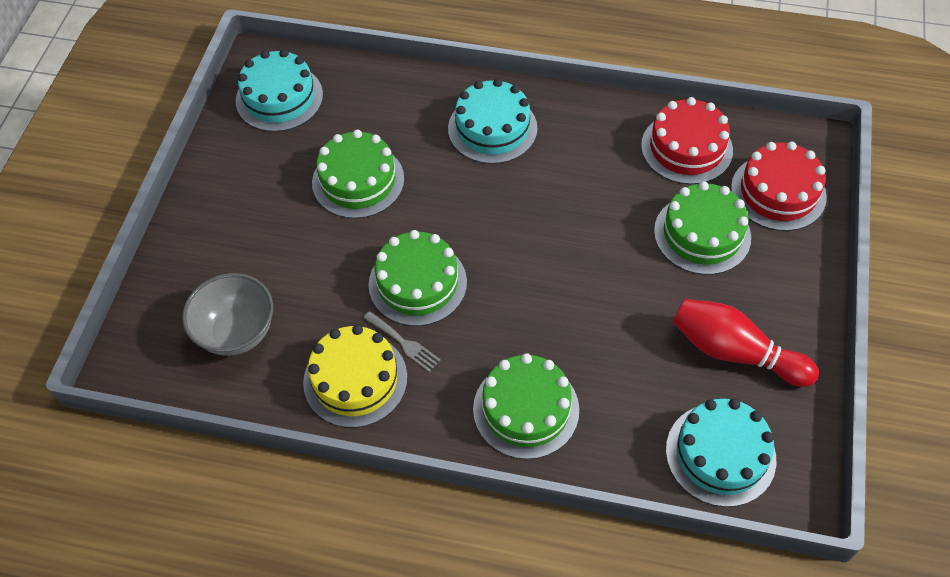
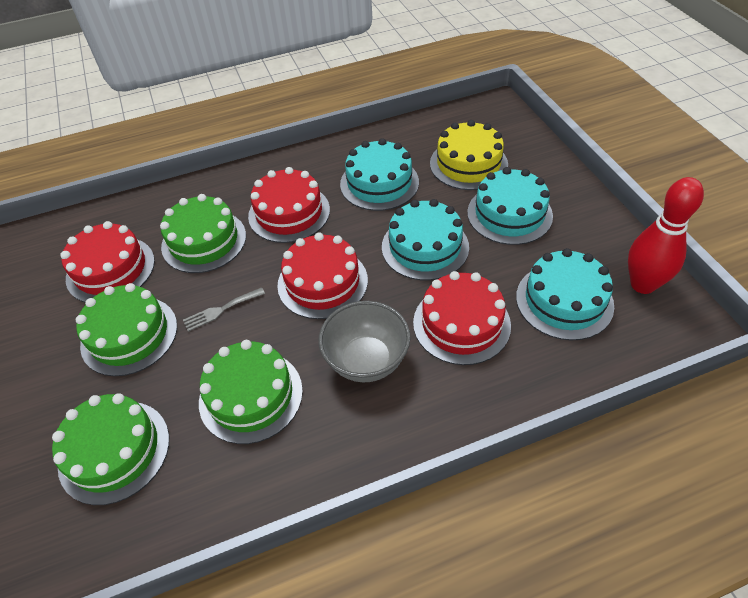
red cake: 2 -> 4
turquoise cake: 3 -> 4

